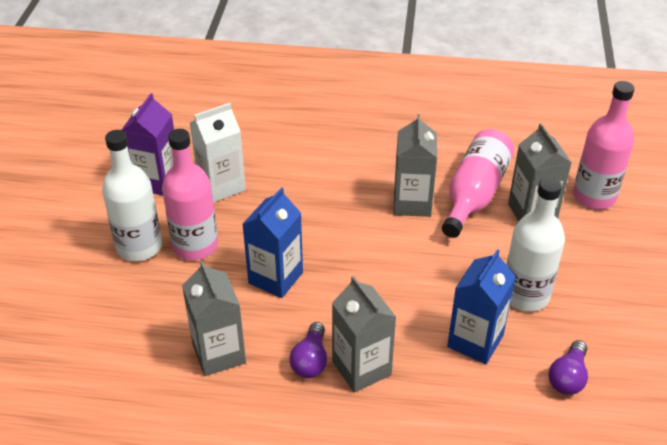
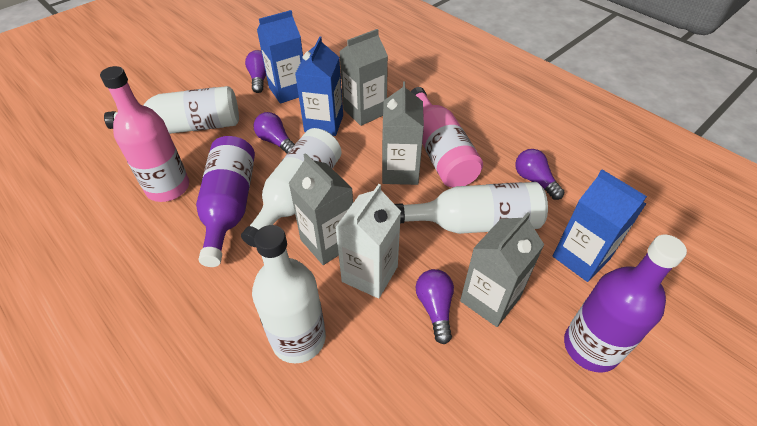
blue carton: 2 -> 3
pink bottle: 3 -> 2
purple bottle: 0 -> 2
purple carton: 1 -> 0
purple light bulb: 2 -> 4
white bottle: 2 -> 4

